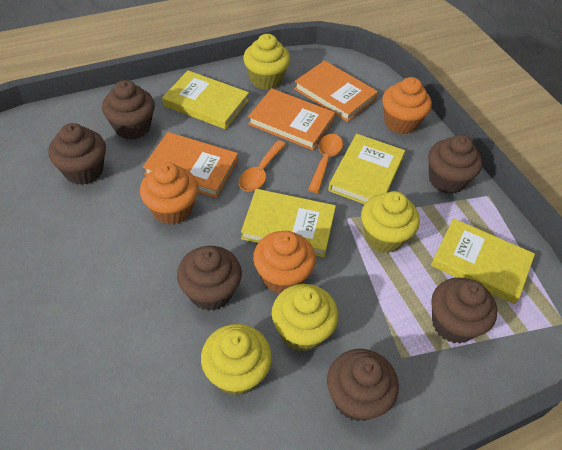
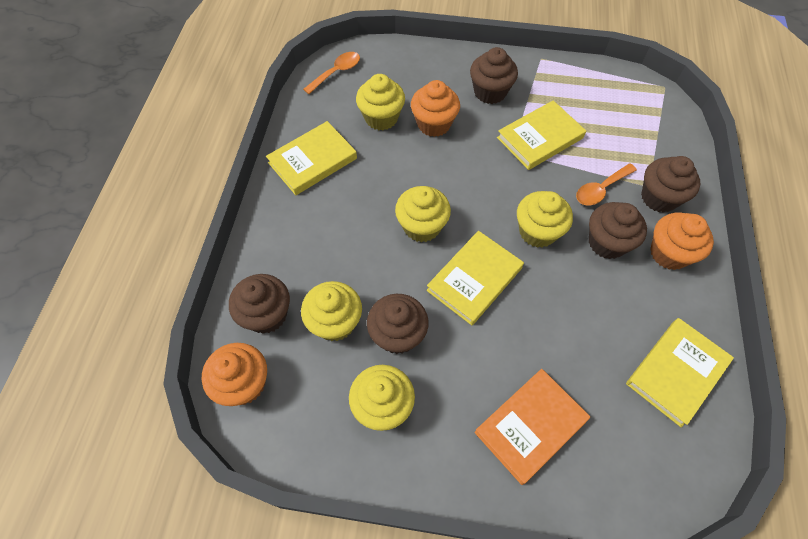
brown cupcake: 6 -> 5
orange book: 3 -> 1
yellow cupcake: 4 -> 5

